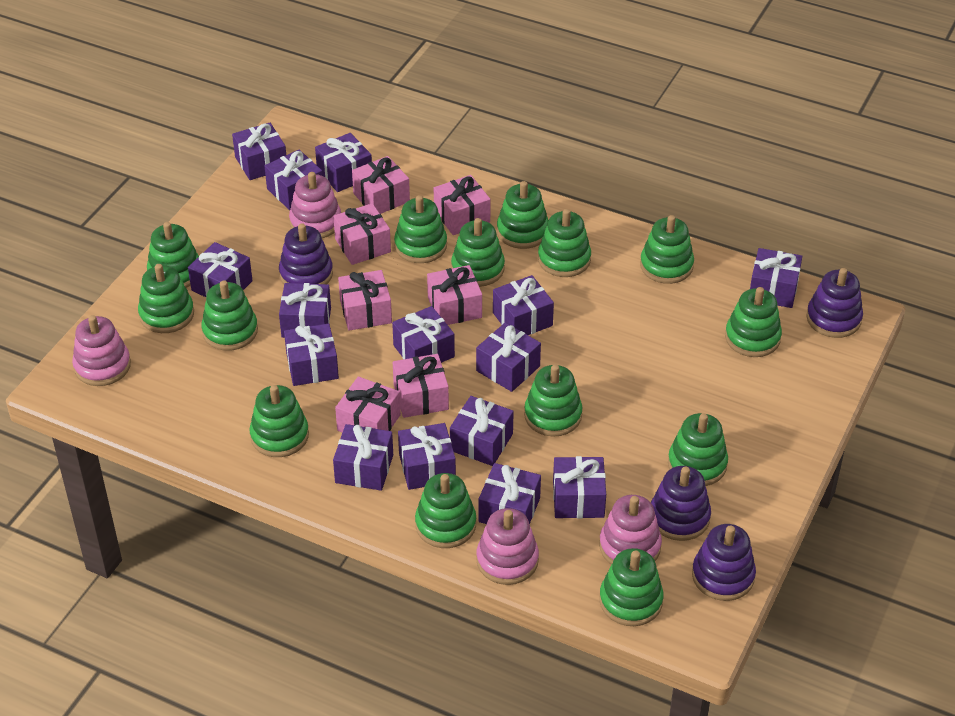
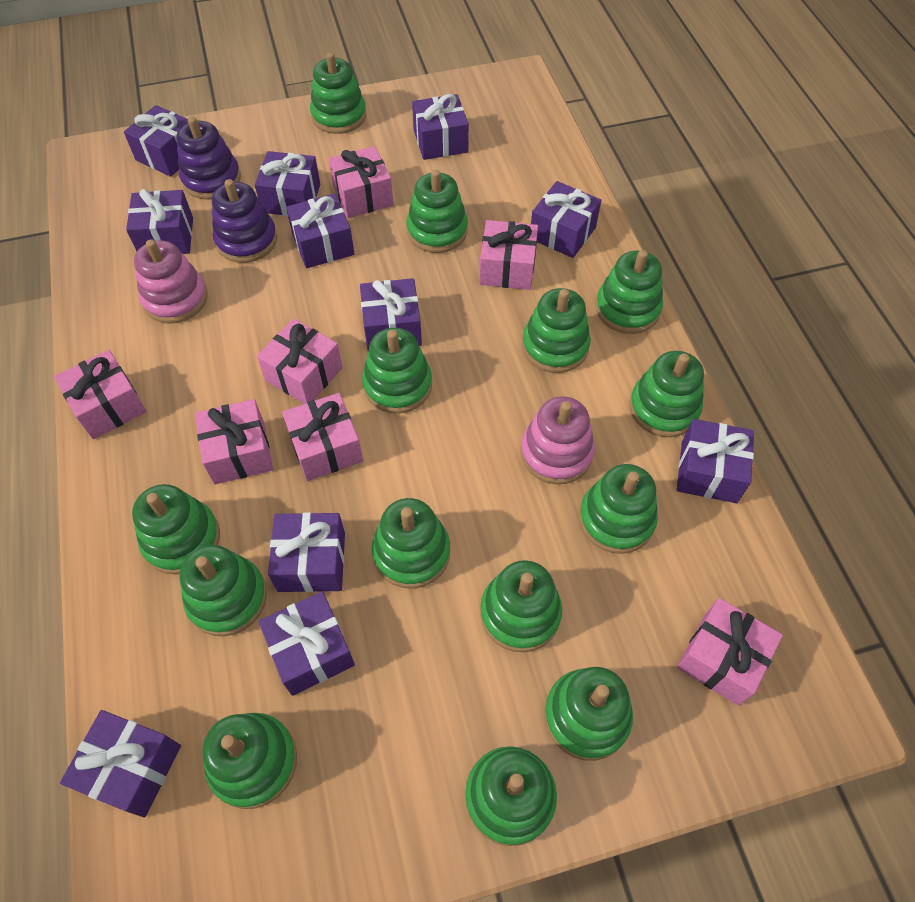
pink stacking toy: 4 -> 2
purple gift: 15 -> 11
purple stacking toy: 4 -> 2

